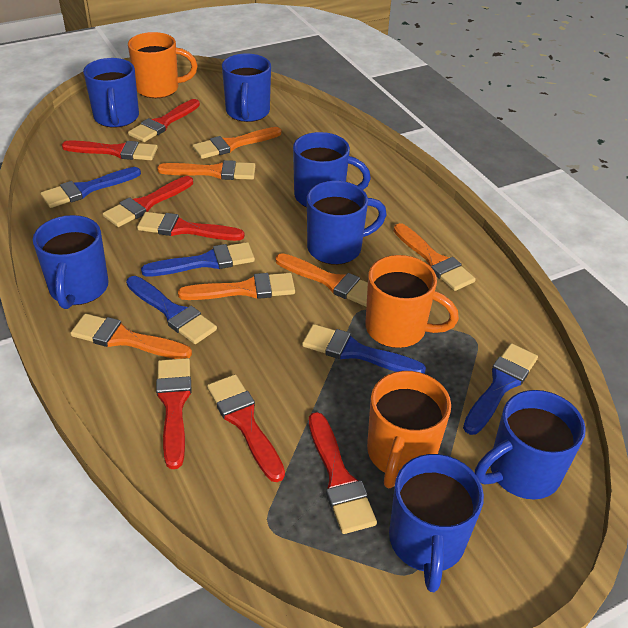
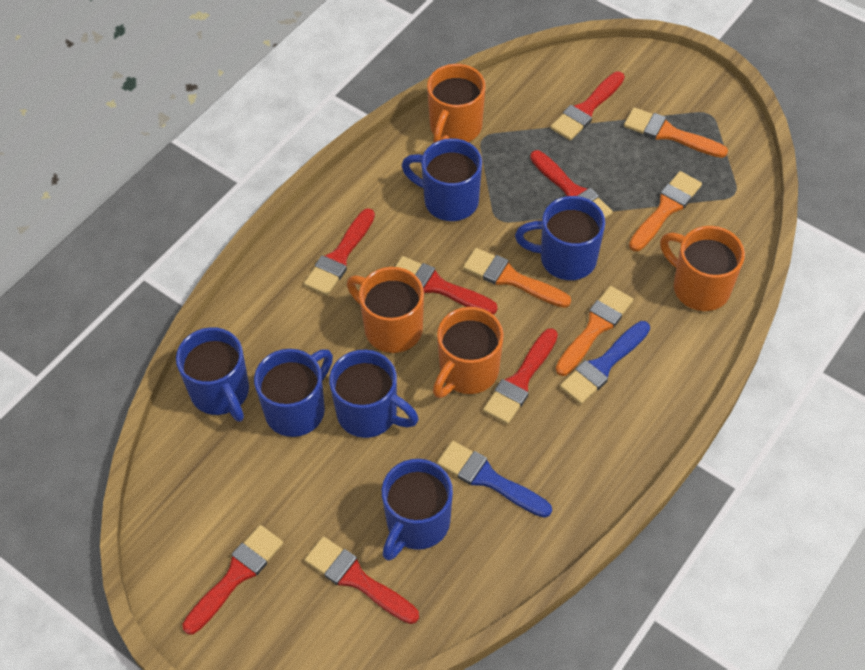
blue brush: 5 -> 2
blue mug: 7 -> 6
orange brush: 6 -> 4
orange mug: 3 -> 4

